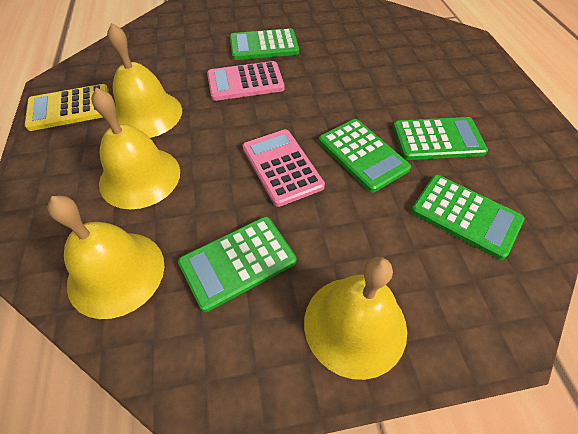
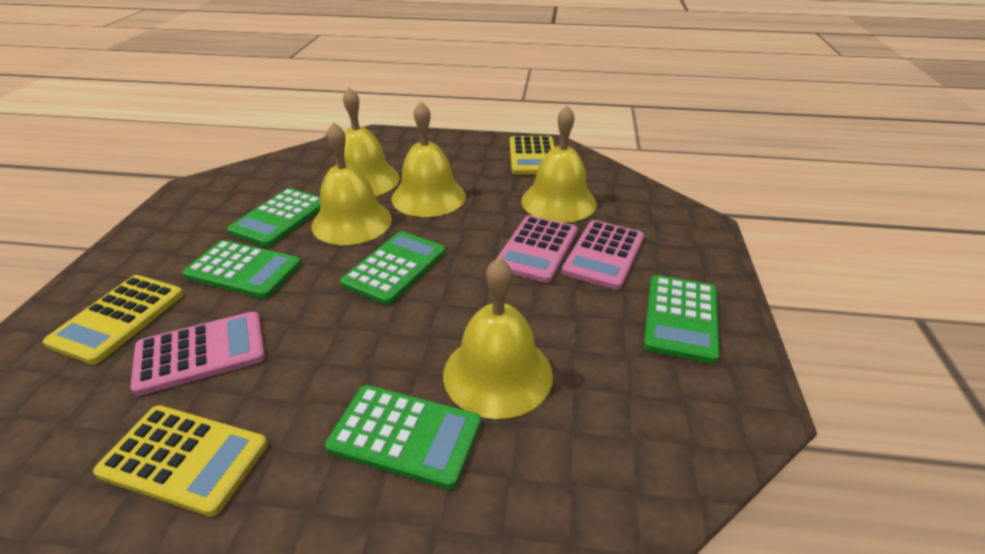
pink calculator: 2 -> 3
yellow bell: 4 -> 5
yellow calculator: 1 -> 3

